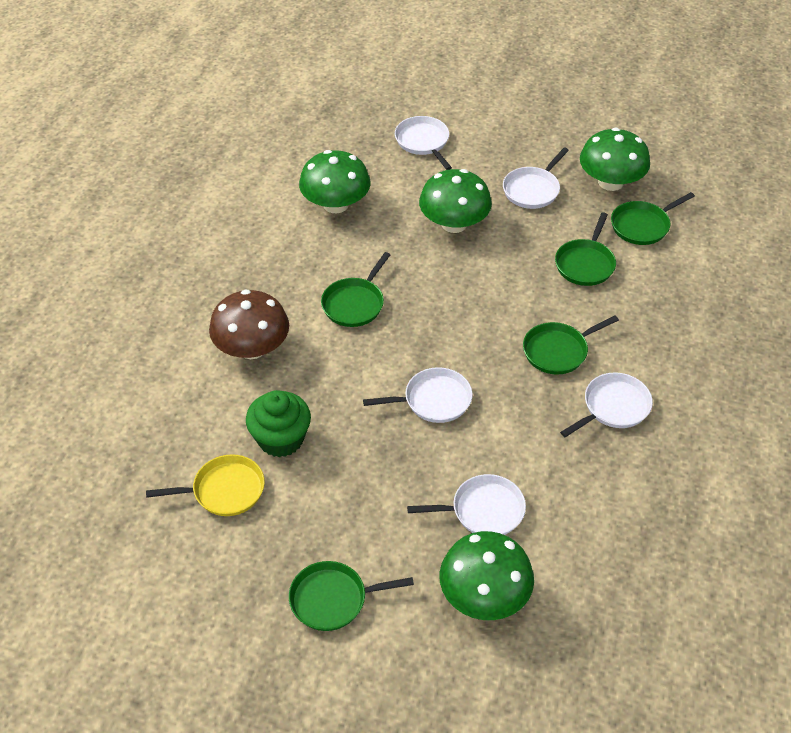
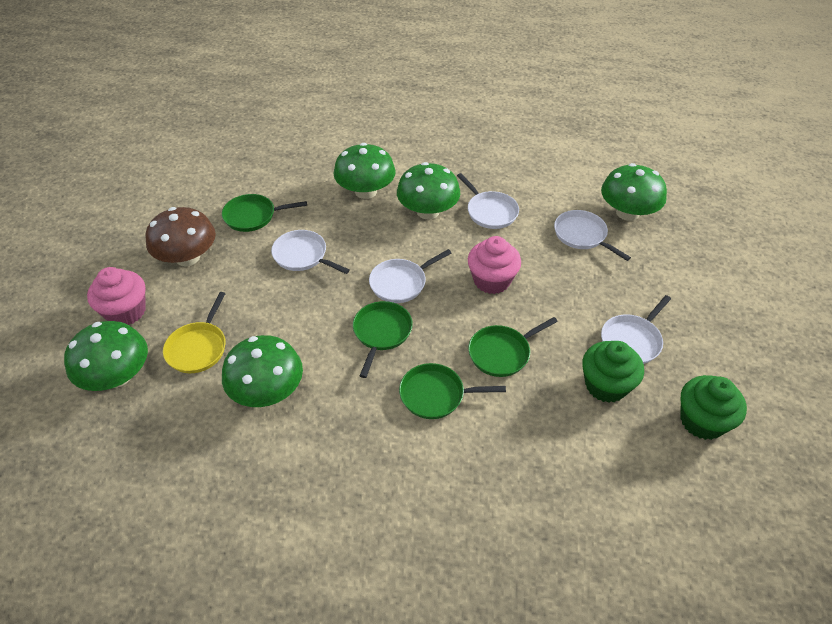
green cupcake: 1 -> 2
green mushroom: 4 -> 5
green pan: 5 -> 4
pink cupcake: 0 -> 2

